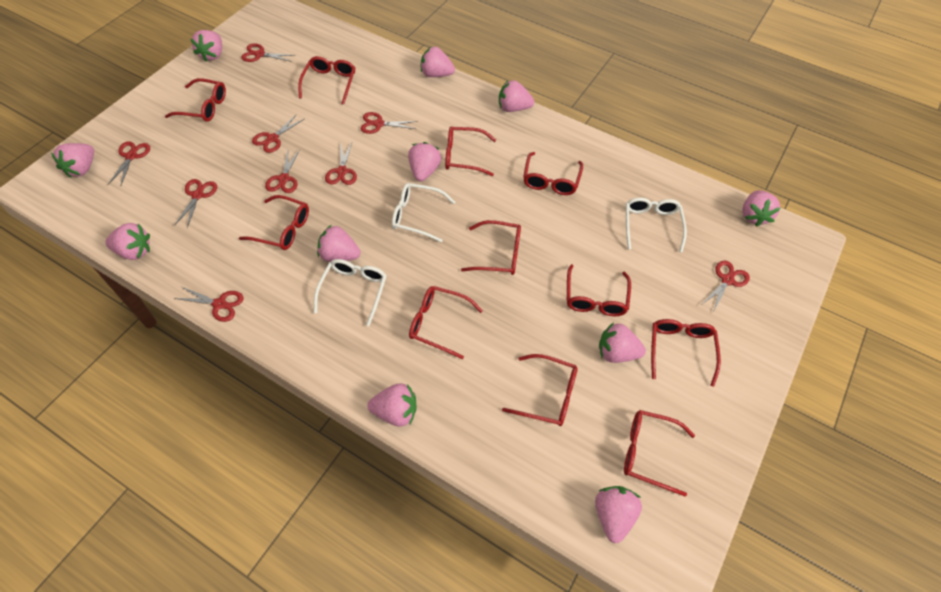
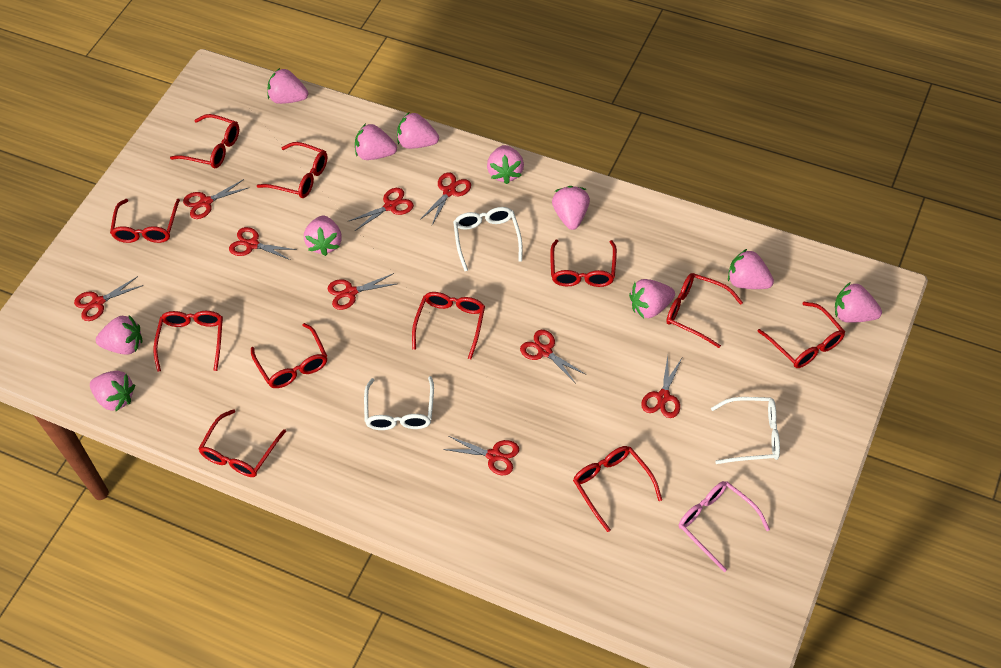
pink glasses: 0 -> 1

